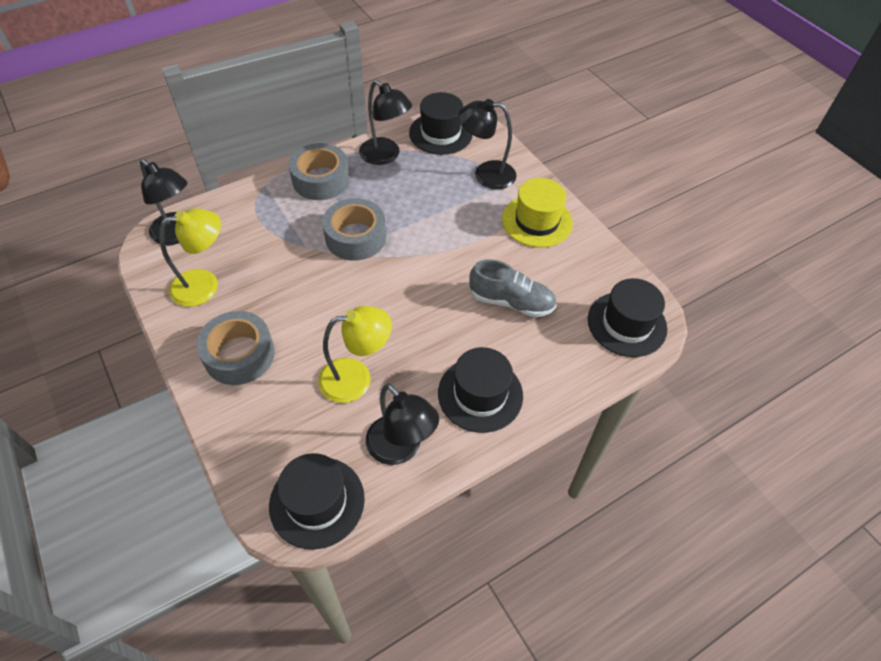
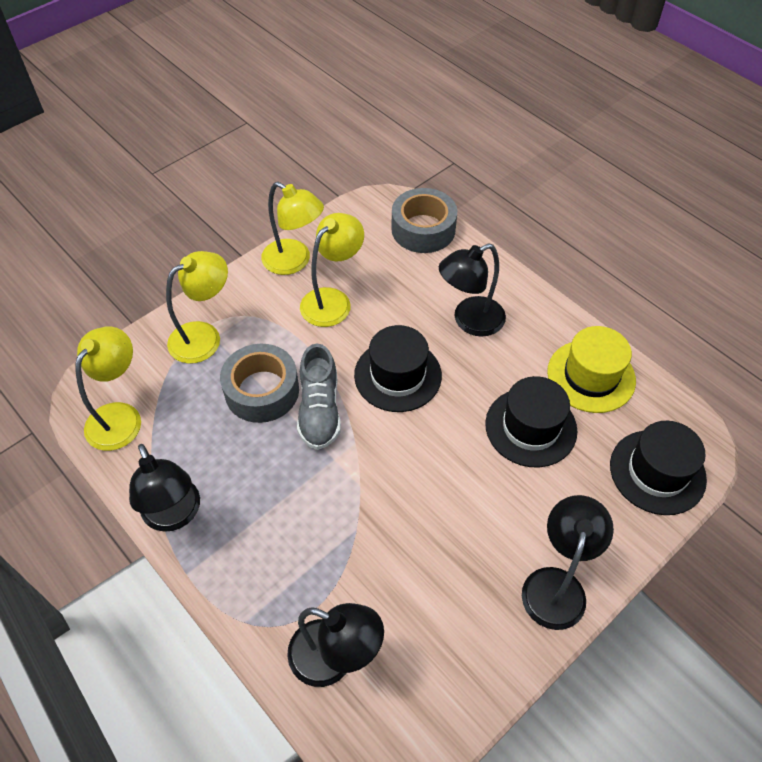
black hat: 4 -> 3
grey tape: 3 -> 2
yellow lamp: 2 -> 4

